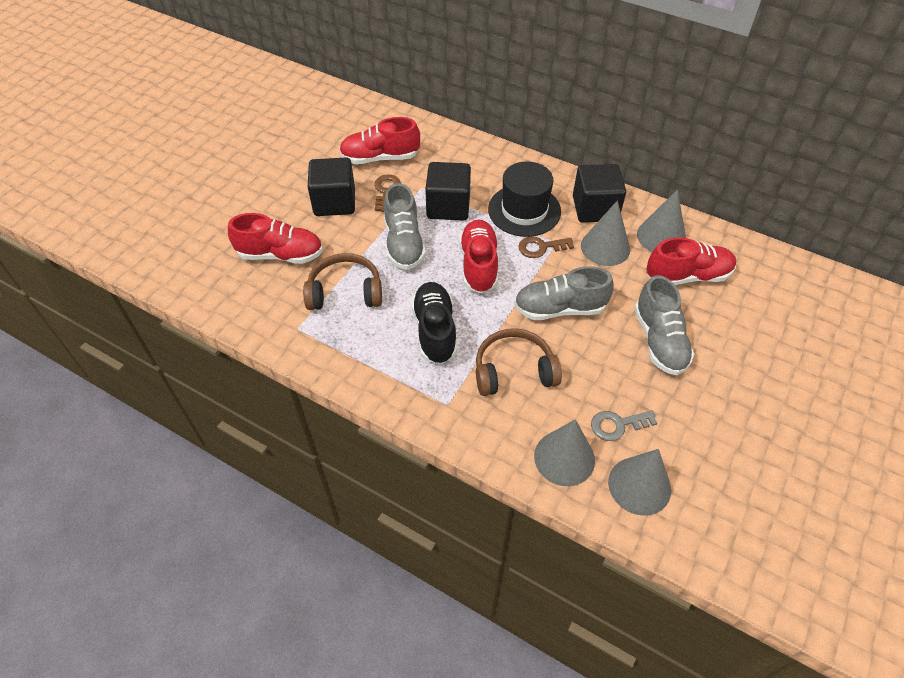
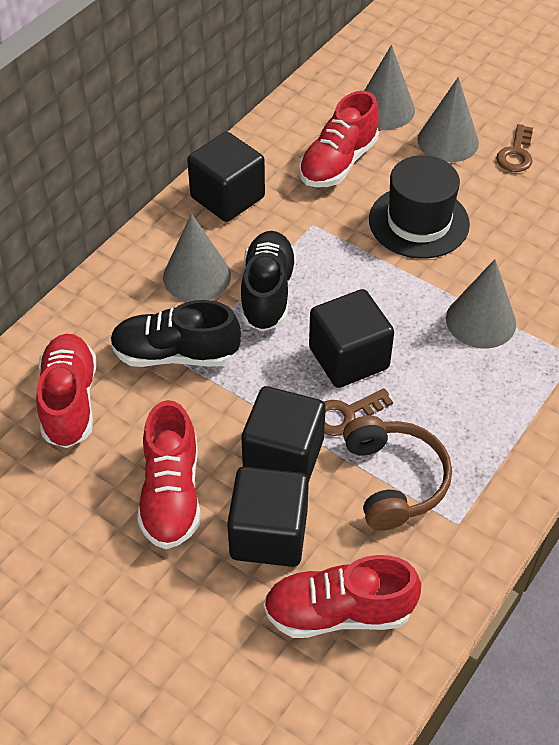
black cube: 3 -> 4
black shoe: 1 -> 2
brown headphones: 2 -> 1
grey key: 1 -> 0
grey shoe: 3 -> 0

